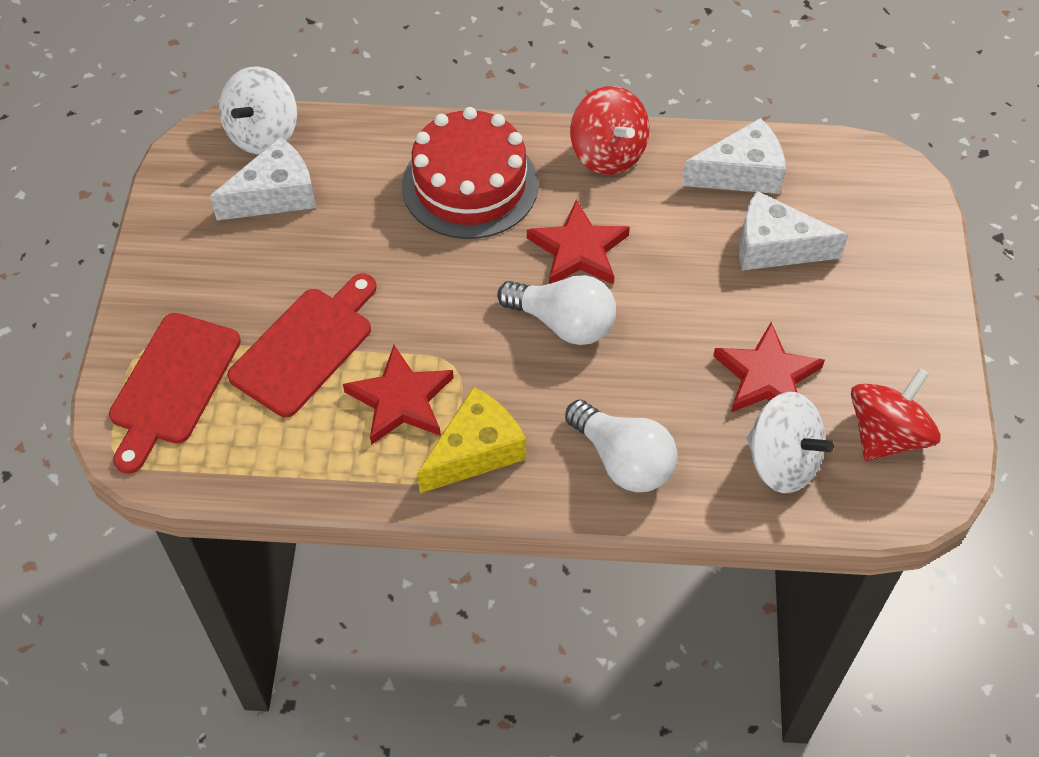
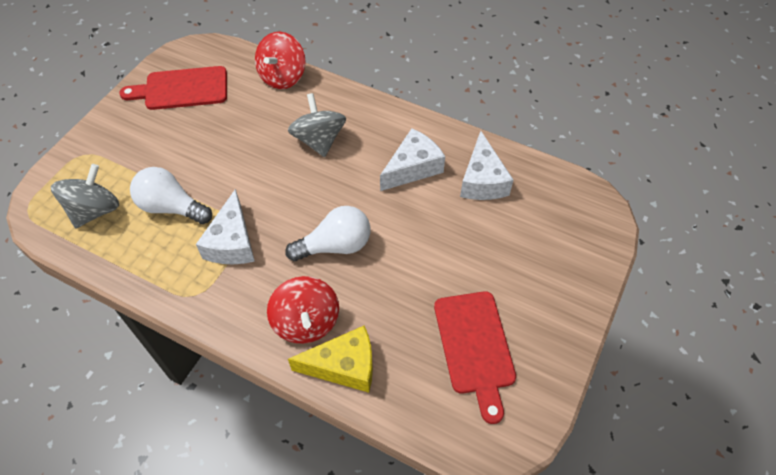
grey spinning top: 0 -> 2
red cake: 1 -> 0
red star: 3 -> 0
white spinning top: 2 -> 0

